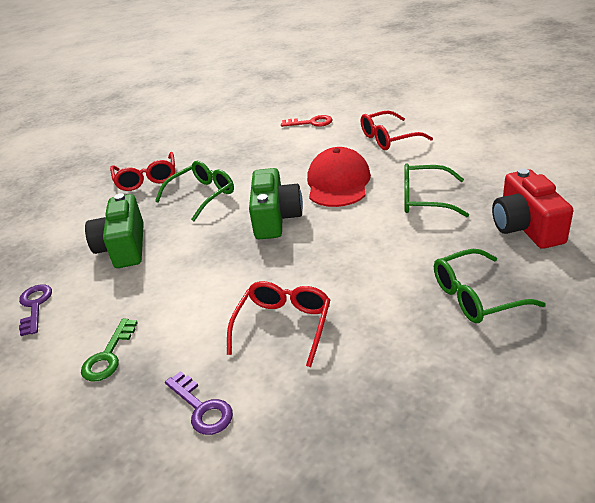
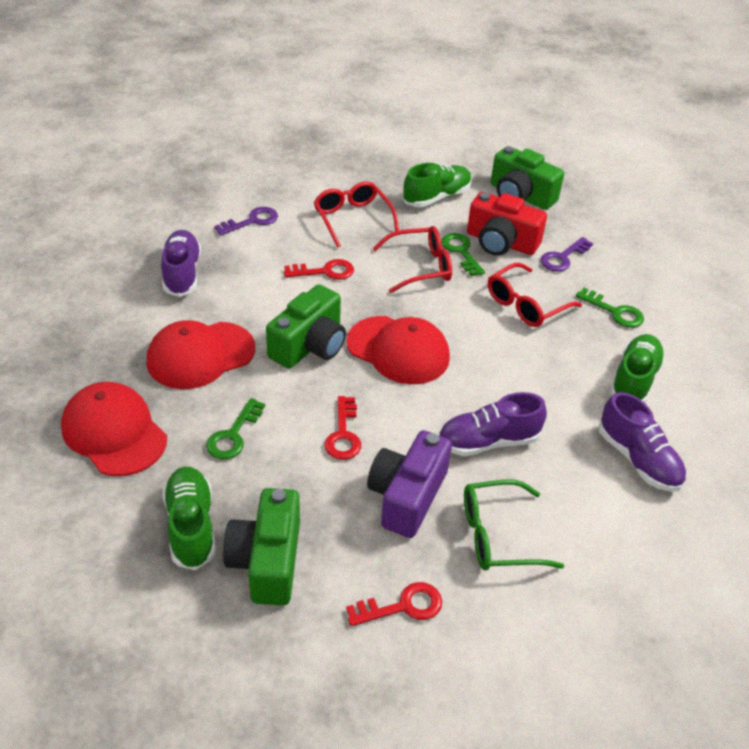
green camera: 2 -> 3
green glasses: 3 -> 1
green key: 1 -> 3
green shoe: 0 -> 3
purple camera: 0 -> 1
purple shoe: 0 -> 3
red cap: 1 -> 3
red key: 1 -> 3

